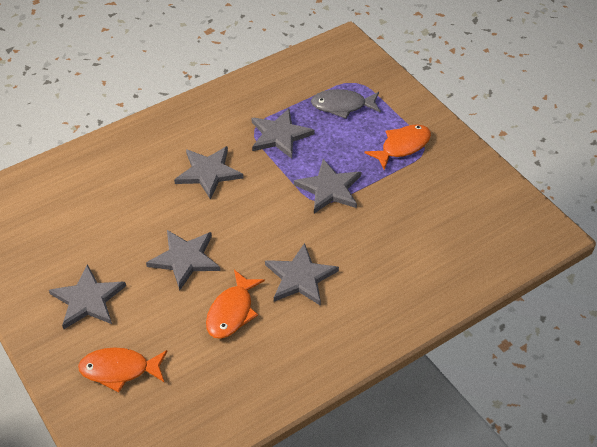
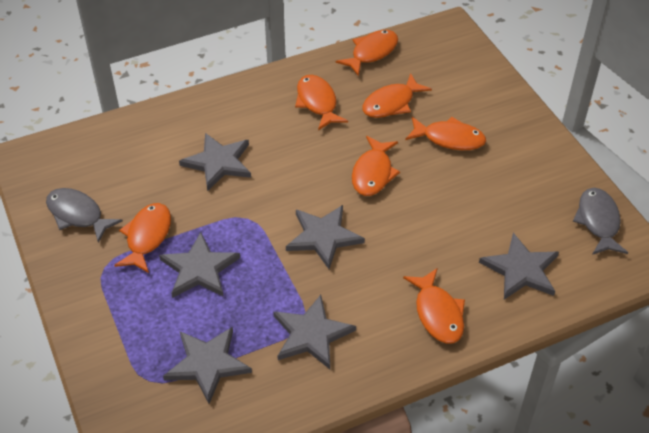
grey fish: 1 -> 2
orange fish: 3 -> 7

